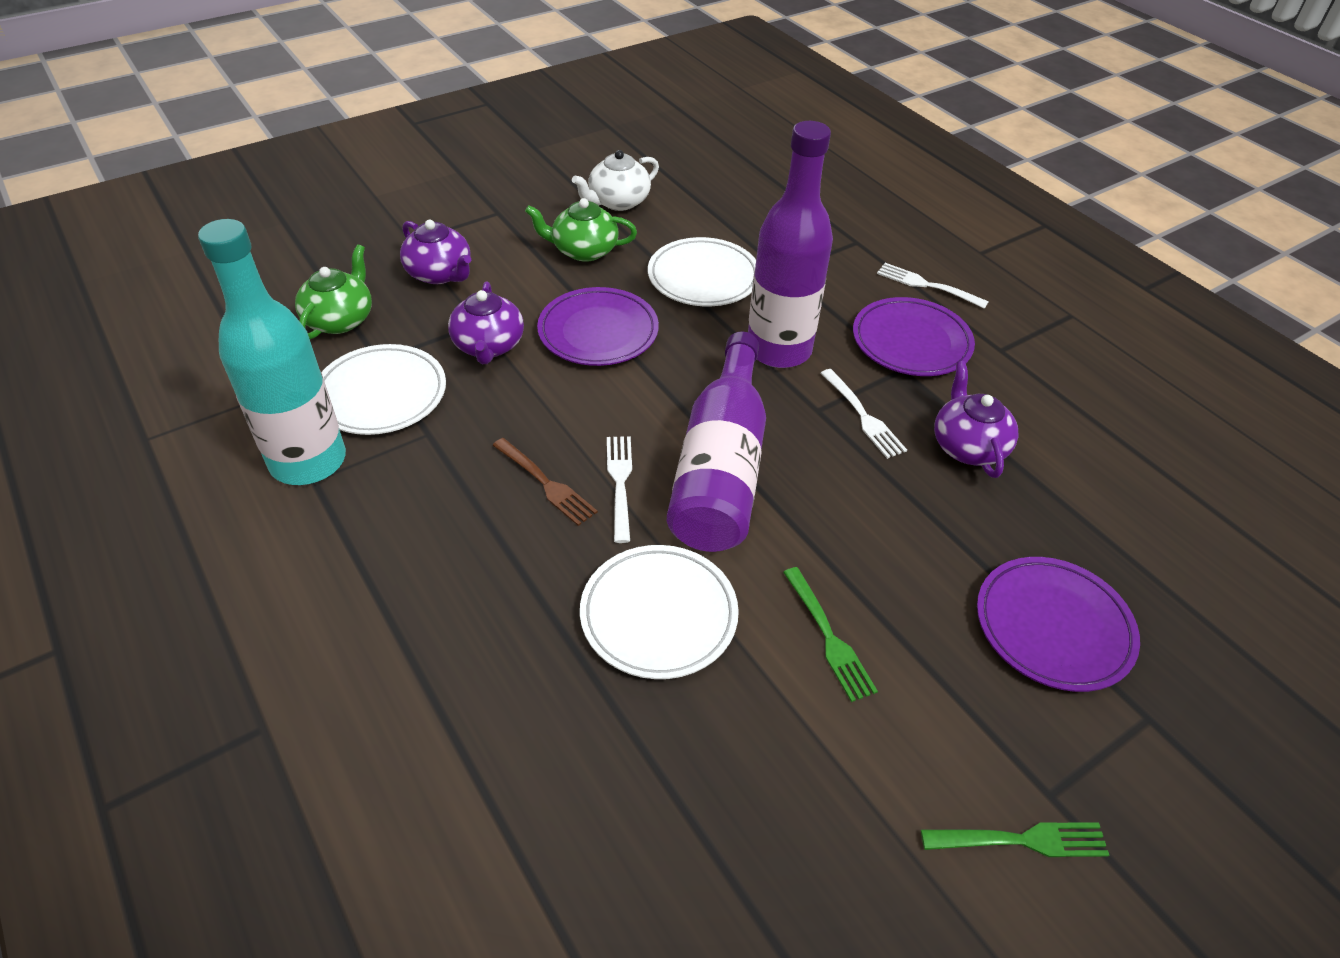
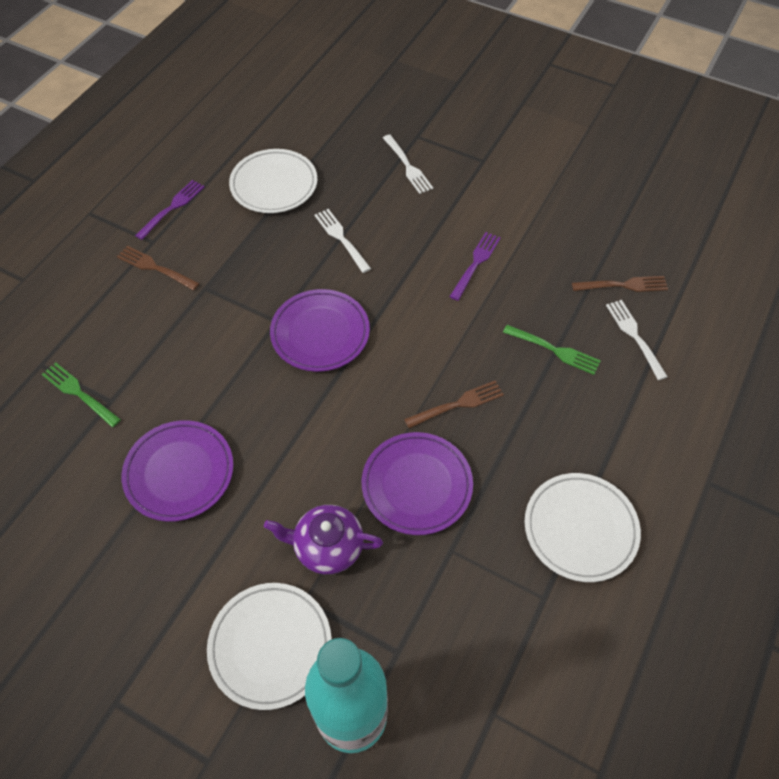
brown fork: 1 -> 3
green teapot: 2 -> 0
purple bottle: 2 -> 0
purple fork: 0 -> 2
purple teapot: 3 -> 1
white teapot: 1 -> 0

